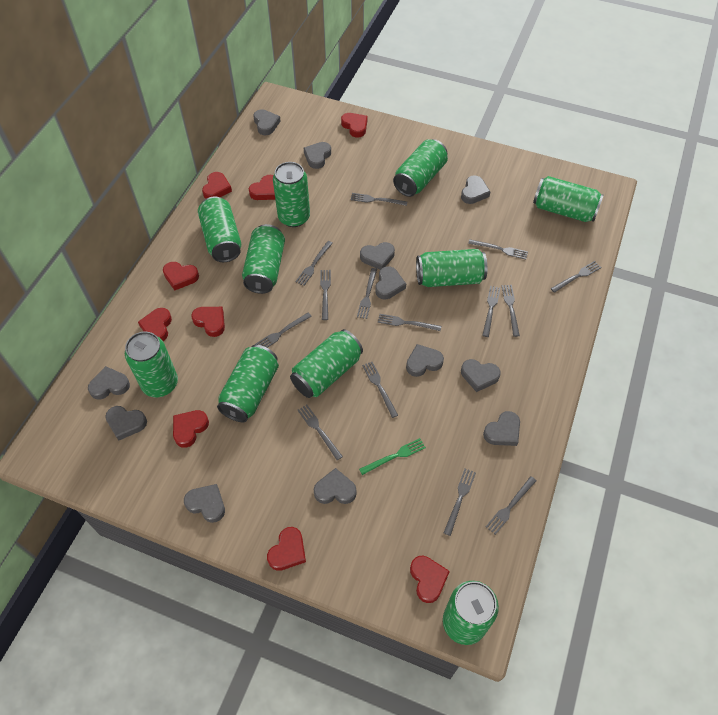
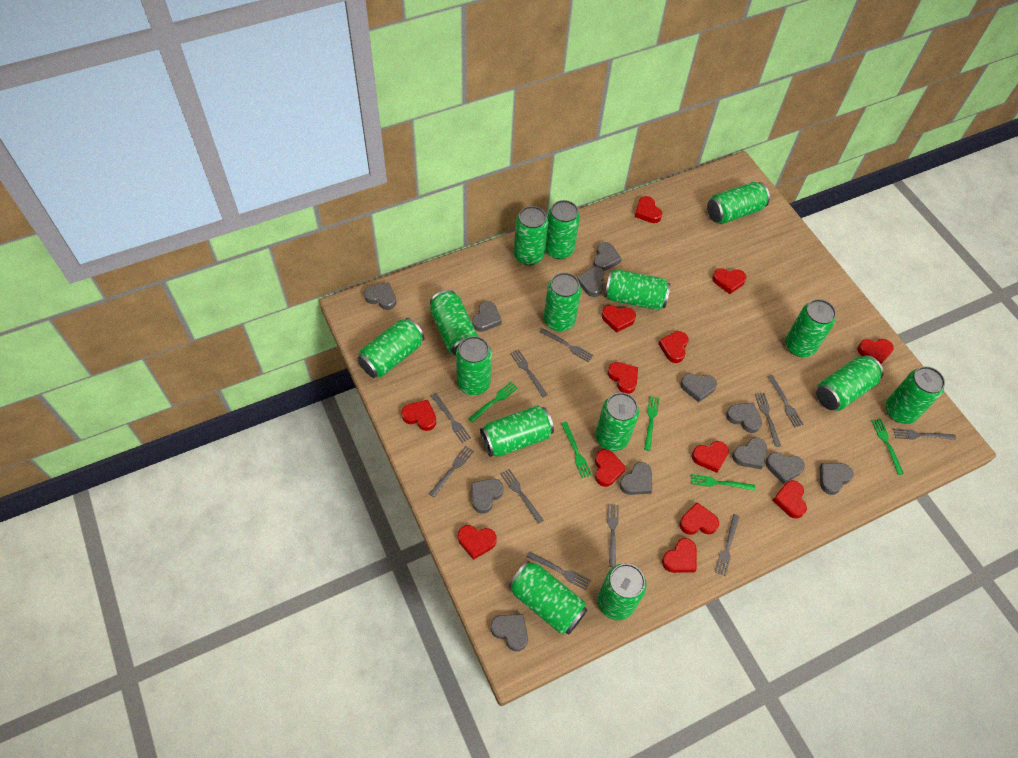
green can: 10 -> 15
green fork: 1 -> 5
grey fork: 14 -> 11
red heart: 9 -> 13

